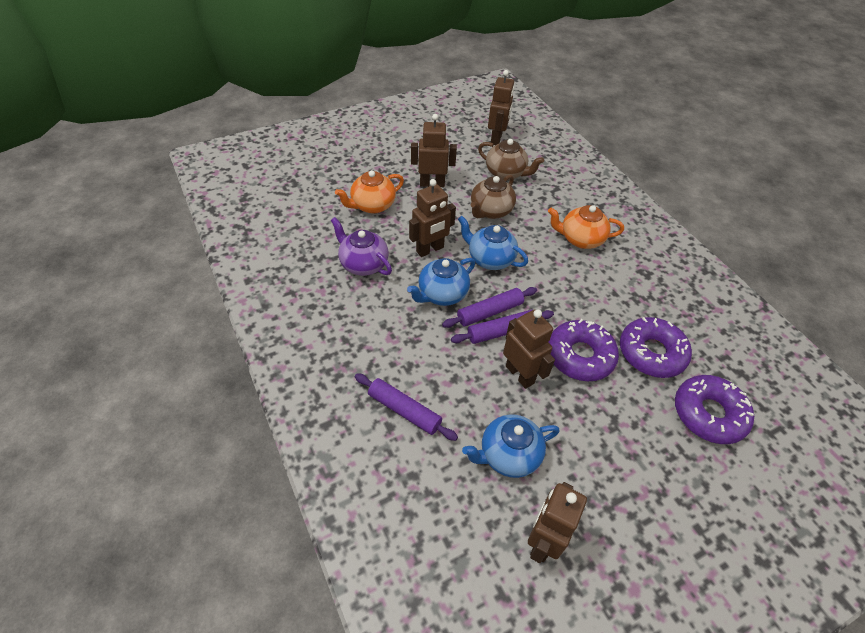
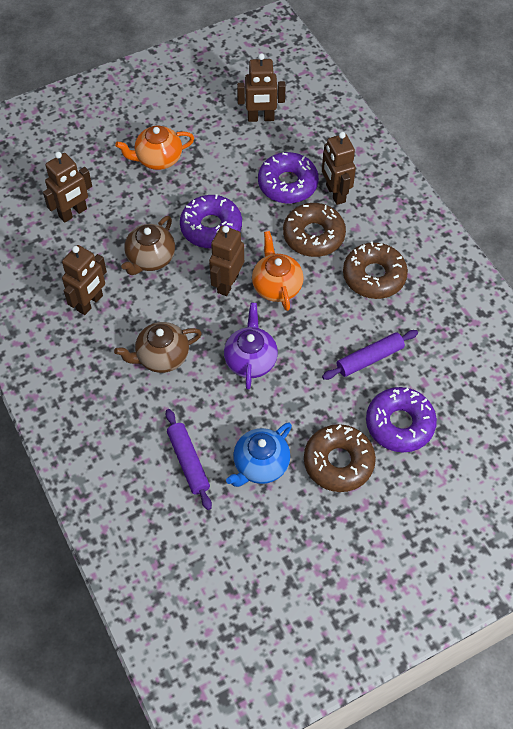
blue teapot: 3 -> 1
brown donut: 0 -> 3
purple rolling pin: 3 -> 2

